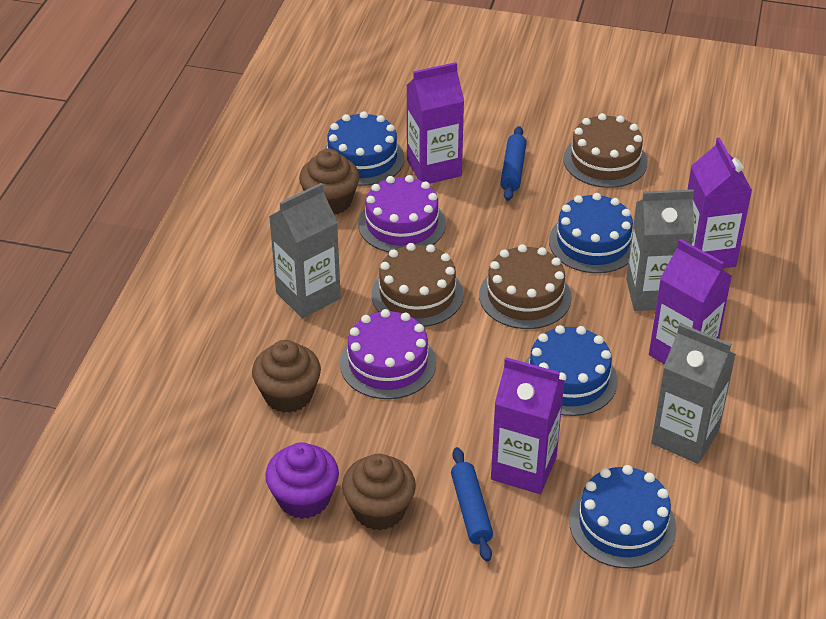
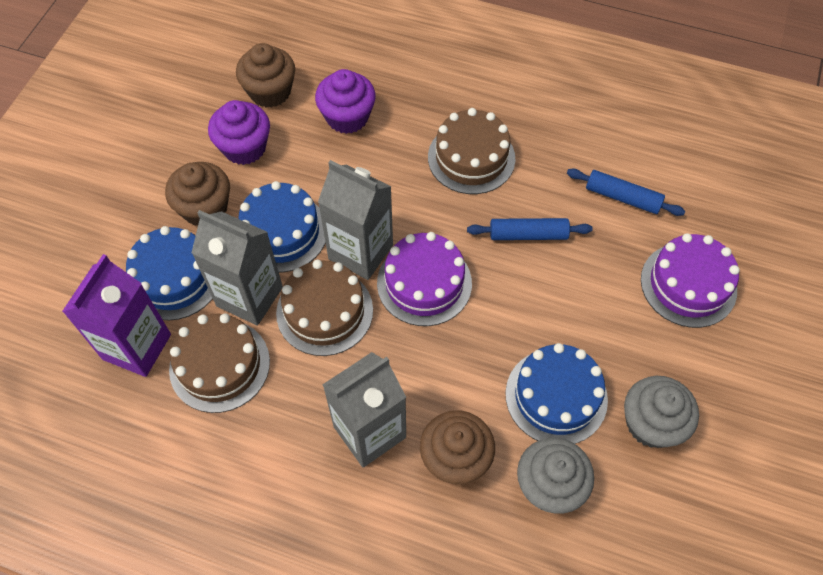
blue cake: 4 -> 3
grey cupcake: 0 -> 2
purple carton: 4 -> 1
purple cupcake: 1 -> 2

